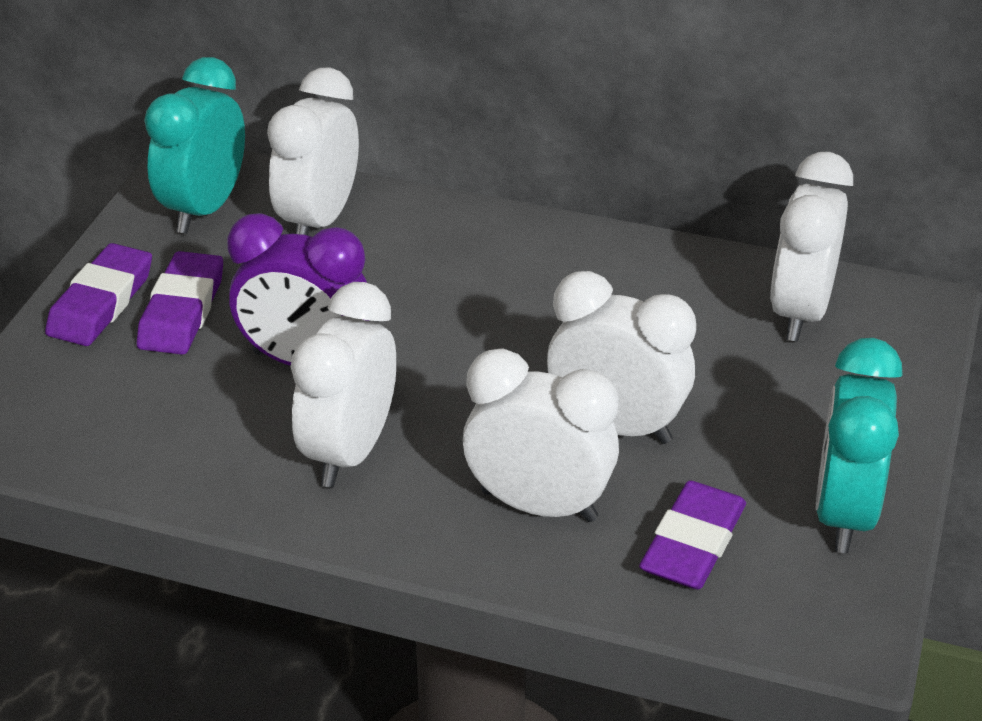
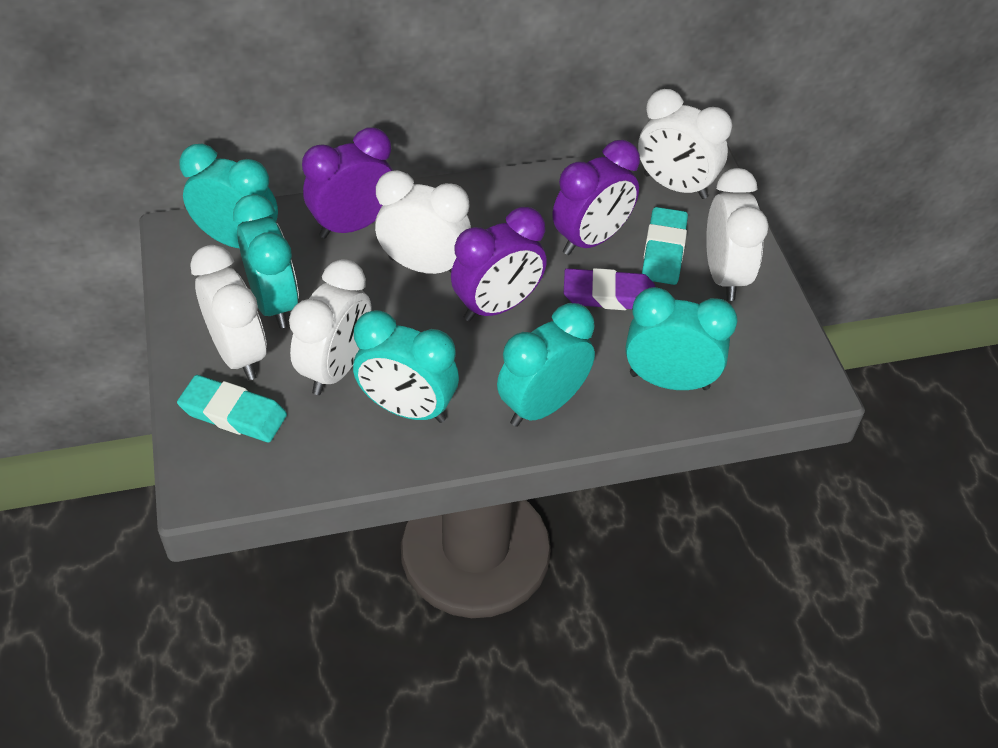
purple clock: 1 -> 3
purple eraser: 3 -> 1
turquoise clock: 2 -> 5
turquoise eraser: 0 -> 2

